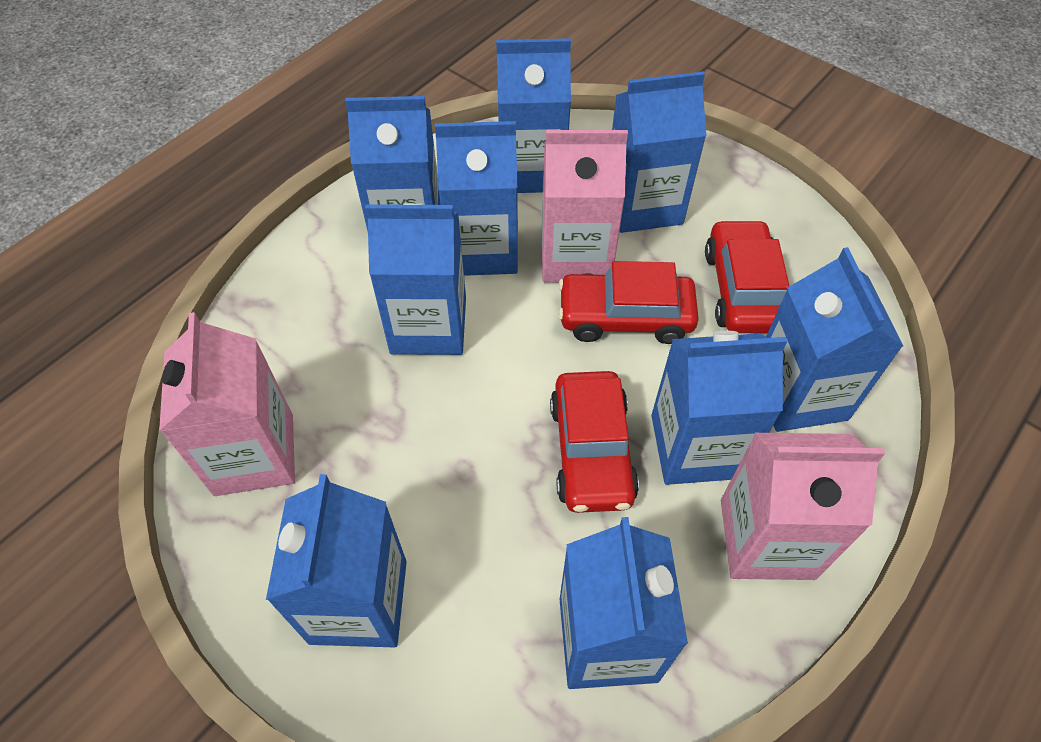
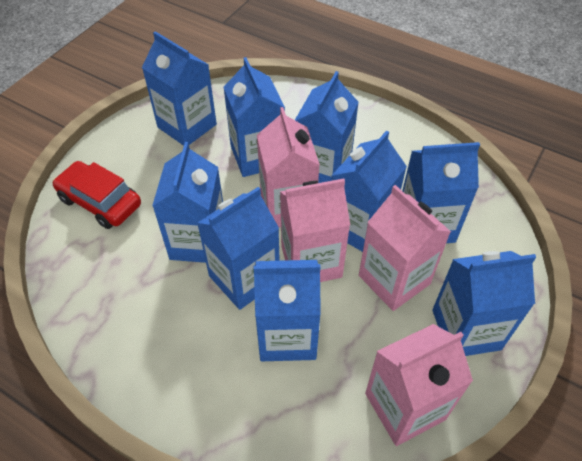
pink carton: 3 -> 4
red car: 3 -> 1

